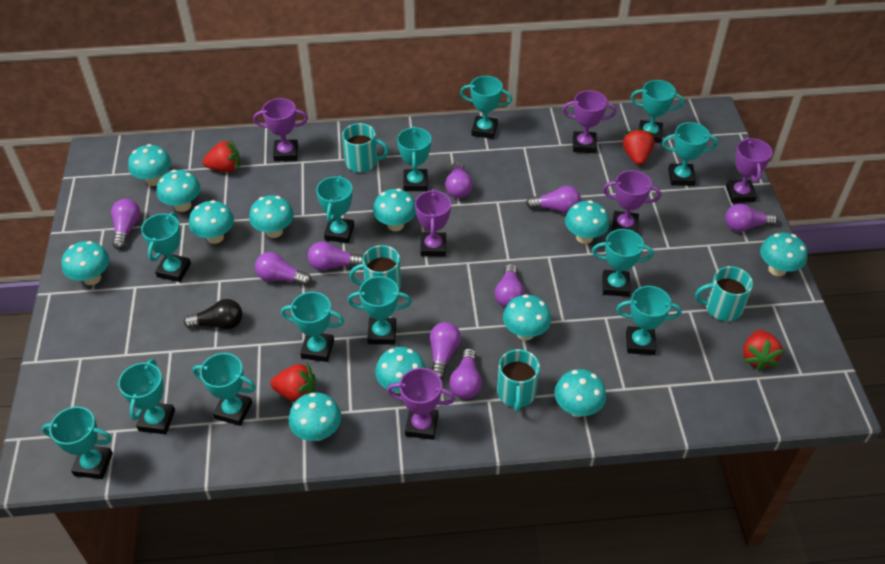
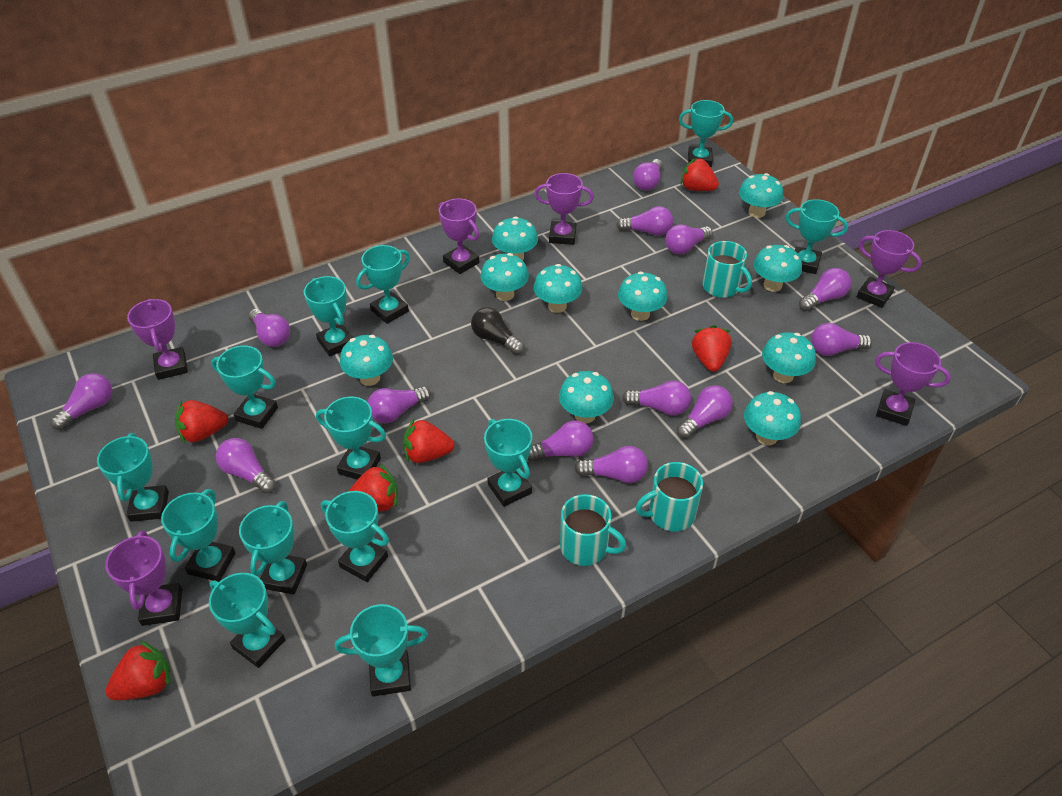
purple light bulb: 9 -> 13
red strawberry: 4 -> 6
turquoise mug: 4 -> 3
turquoise mushroom: 12 -> 10

